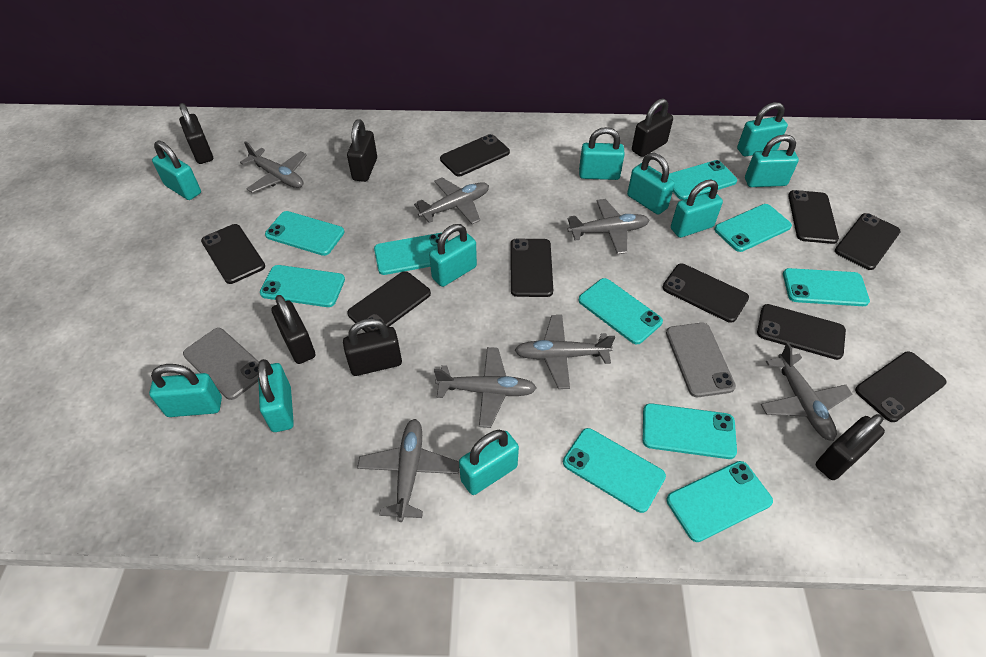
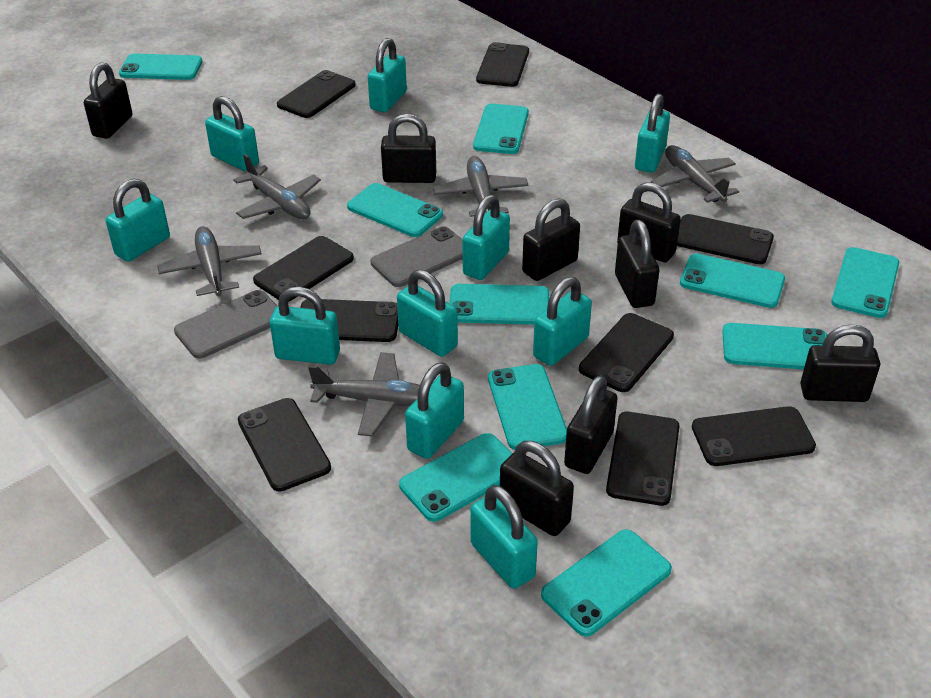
black padlock: 6 -> 8
grey plane: 7 -> 5

